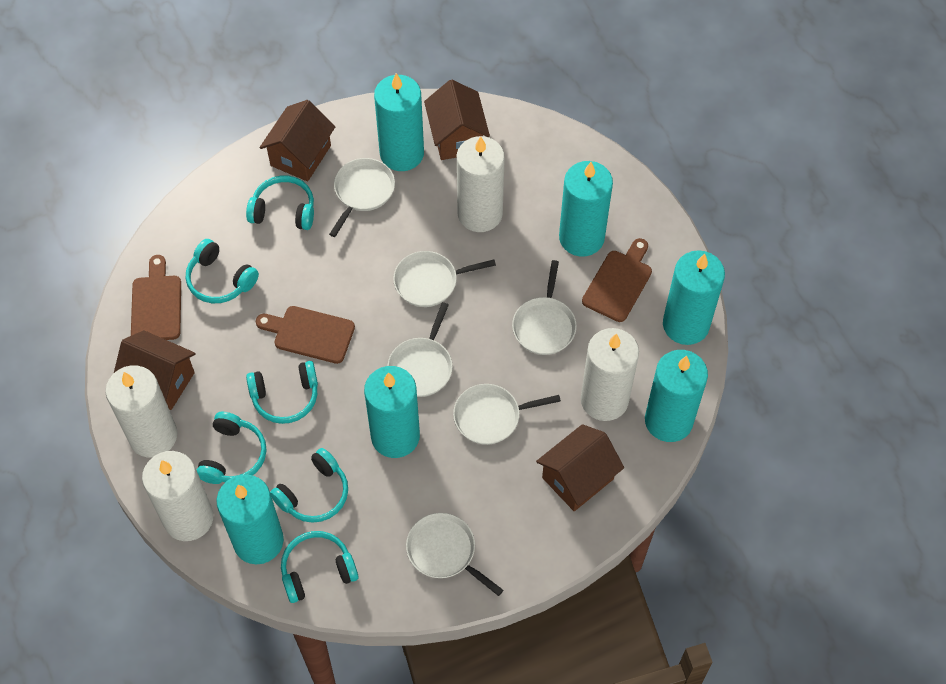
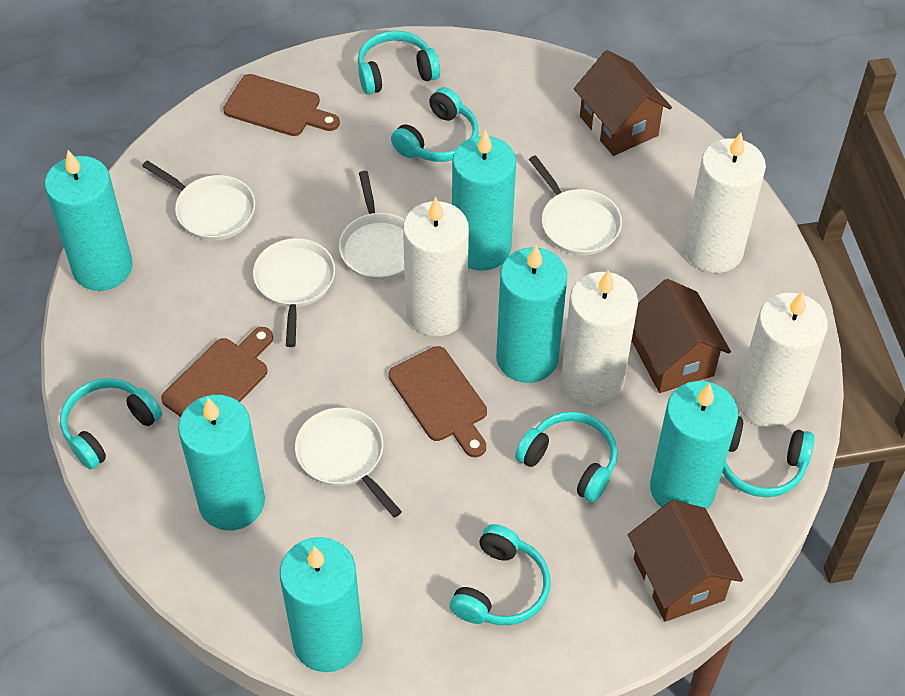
brown house: 4 -> 3
white pan: 6 -> 5

